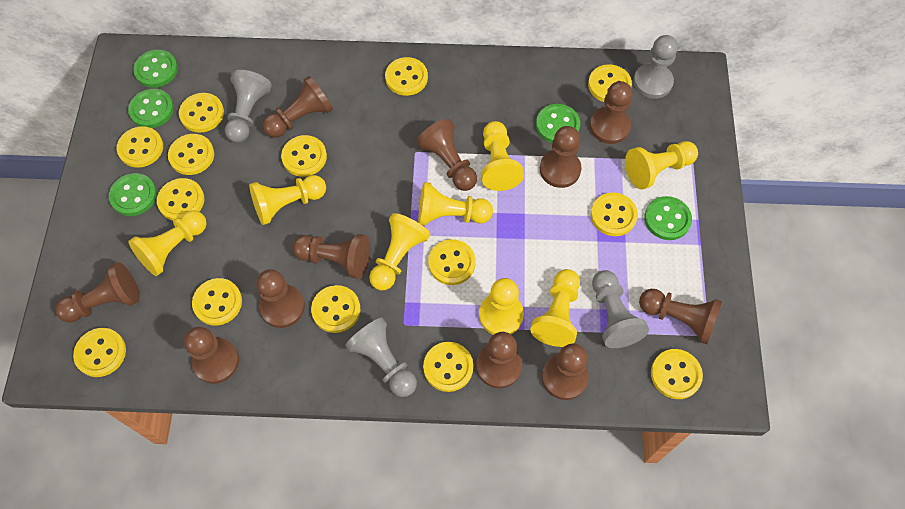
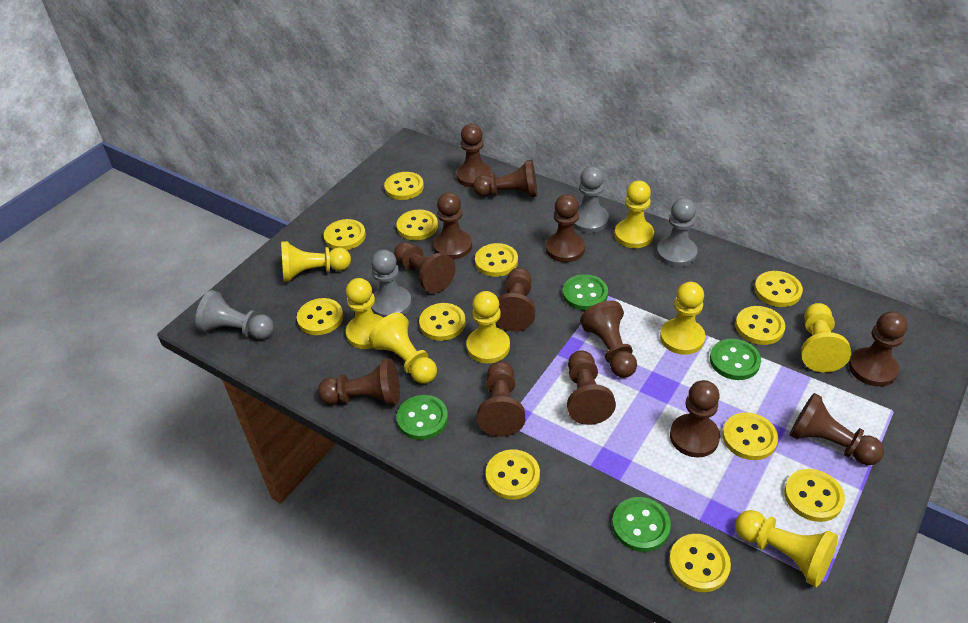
brown pawn: 11 -> 13
green button: 5 -> 4
yellow button: 14 -> 12

